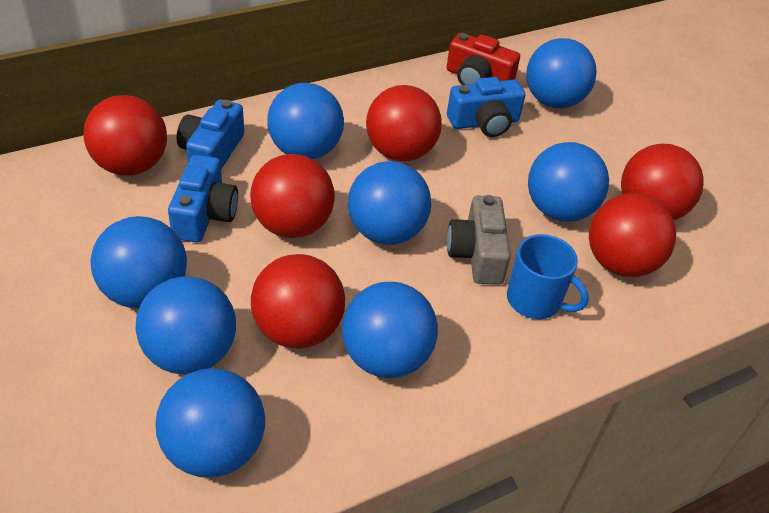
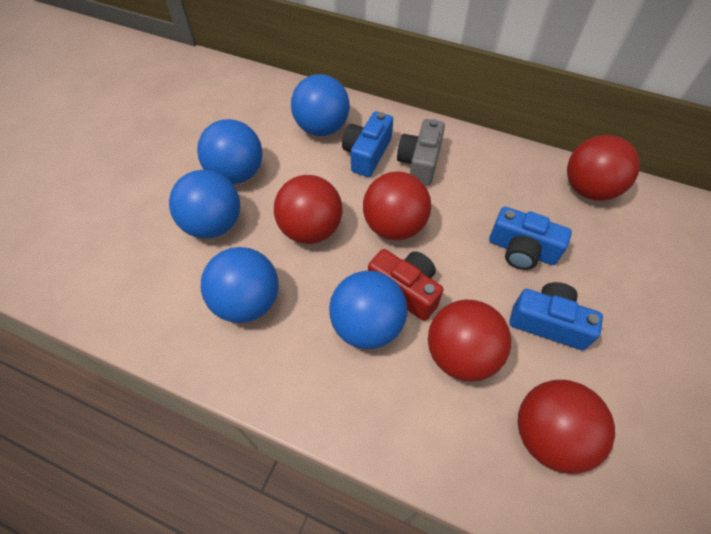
blue ball: 8 -> 5
blue mug: 1 -> 0
red ball: 6 -> 5

